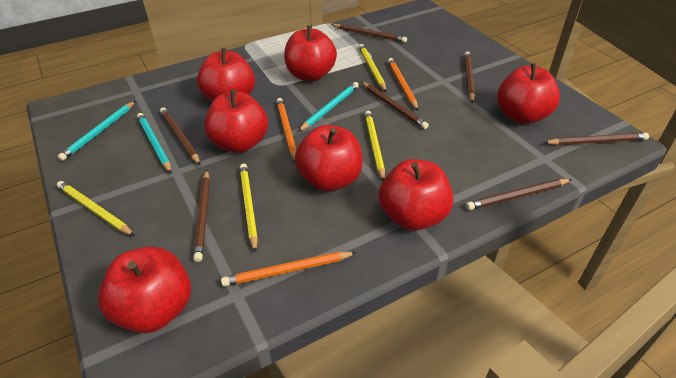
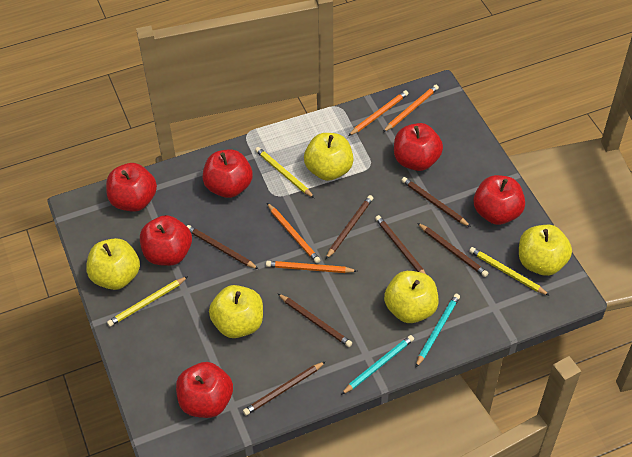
orange pencil: 3 -> 4
red apple: 7 -> 6
turquoise pencil: 3 -> 2
yellow apple: 0 -> 5
yellow pencil: 4 -> 3

